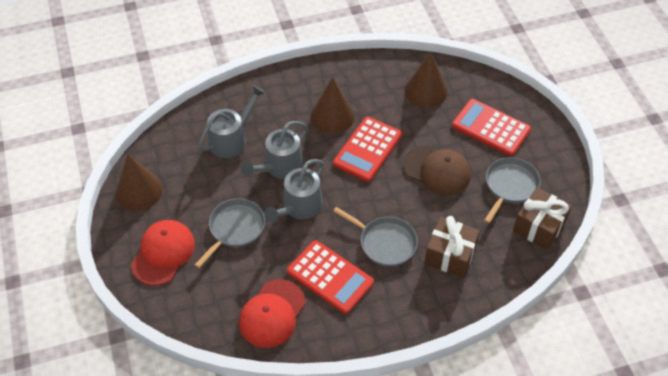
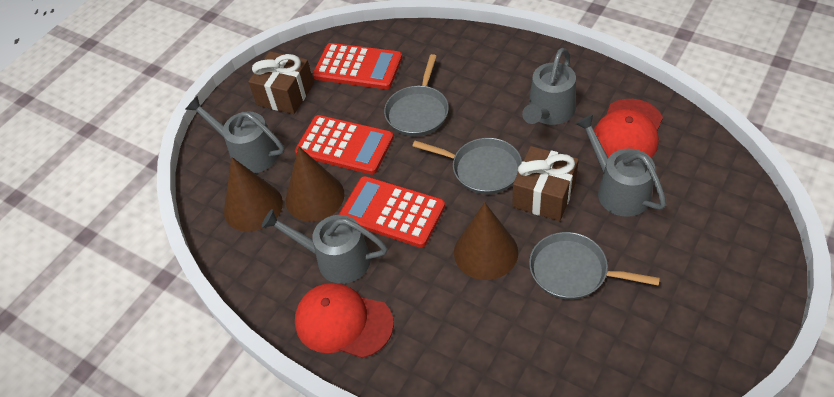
brown cap: 1 -> 0
grey watering can: 3 -> 4

